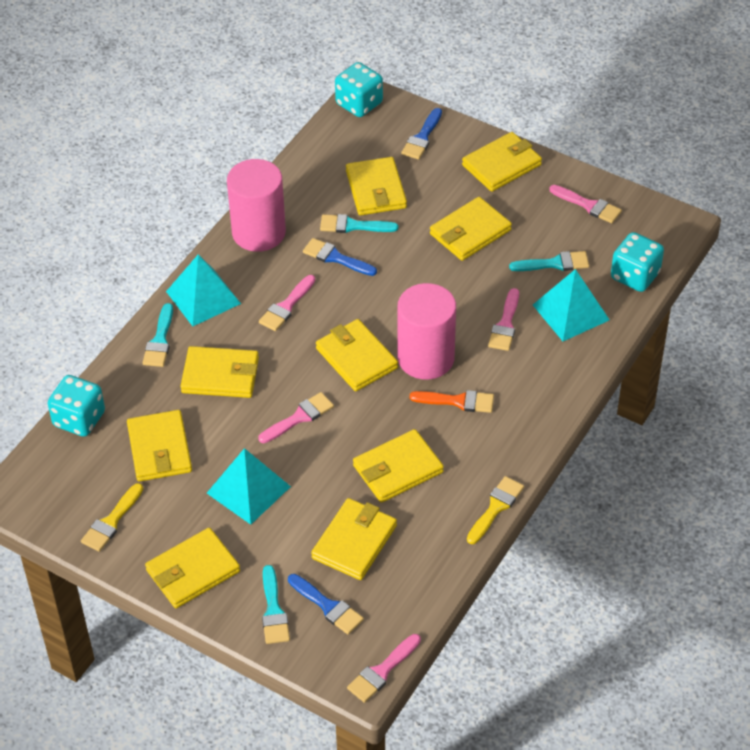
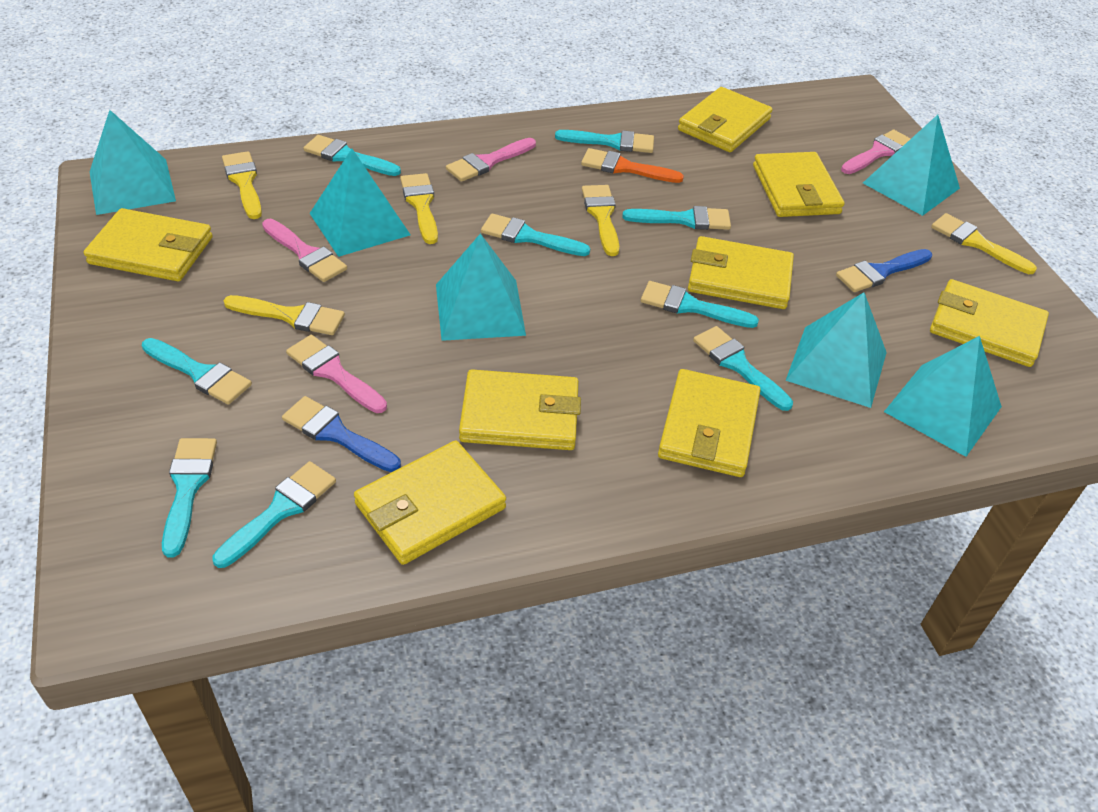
blue brush: 3 -> 2
pink brush: 5 -> 4
pink cylinder: 2 -> 0
turquoise brush: 4 -> 9
turquoise dice: 3 -> 0
turquoise pyramid: 3 -> 6
yellow brush: 2 -> 5
yellow wallet: 9 -> 8

